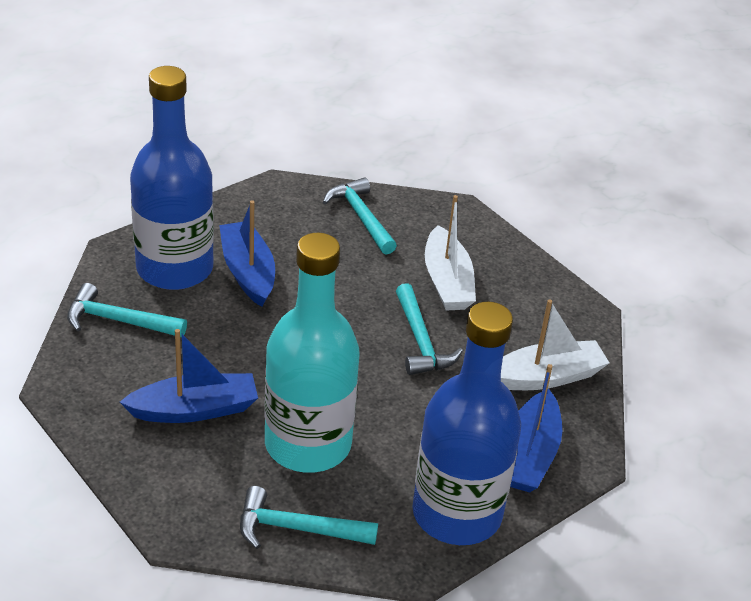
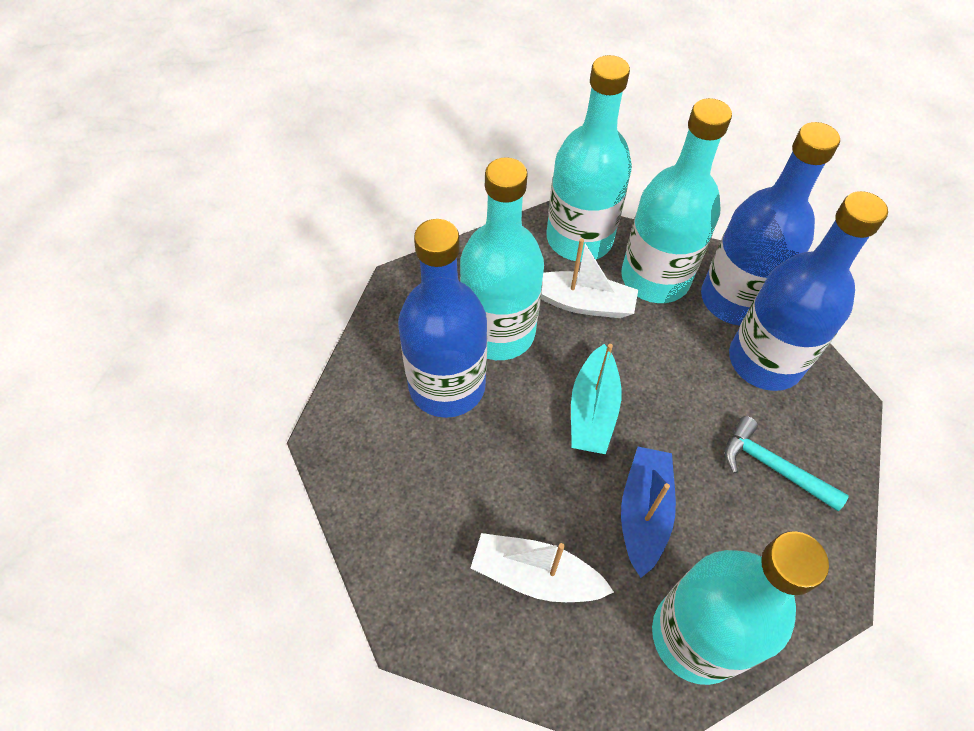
blue boat: 3 -> 1
blue bottle: 2 -> 3
turquoise boat: 0 -> 1
turquoise bottle: 1 -> 4
turquoise hammer: 4 -> 1

